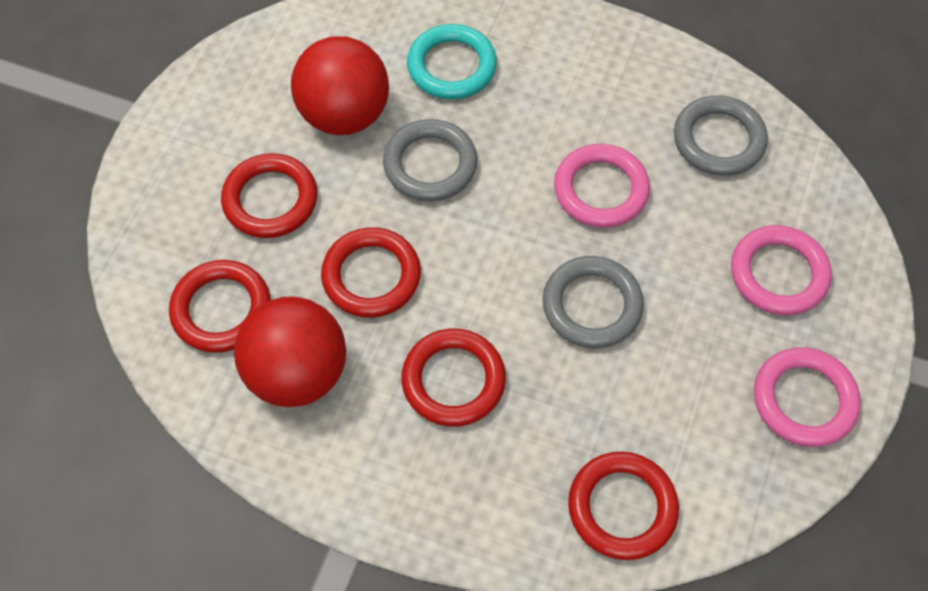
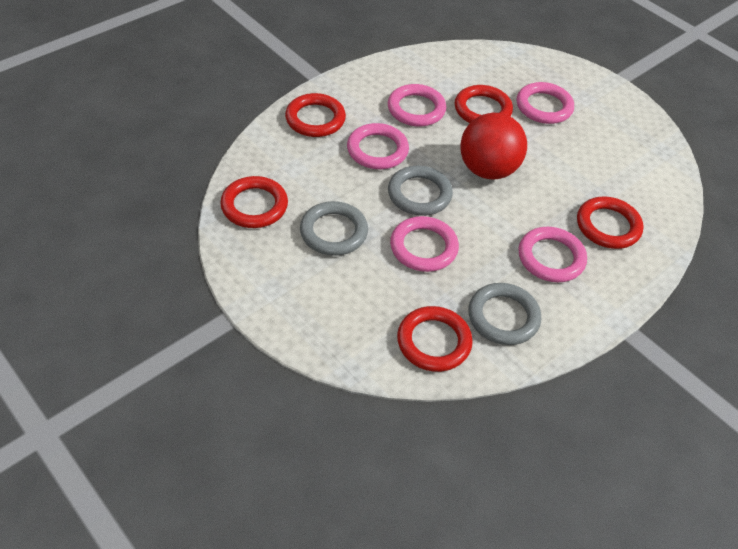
pink ring: 3 -> 5
red ball: 2 -> 1
turquoise ring: 1 -> 0

